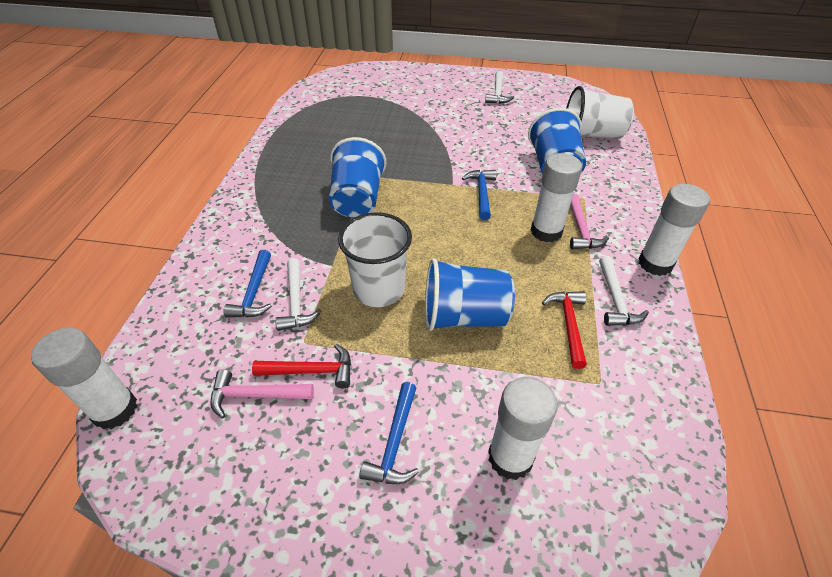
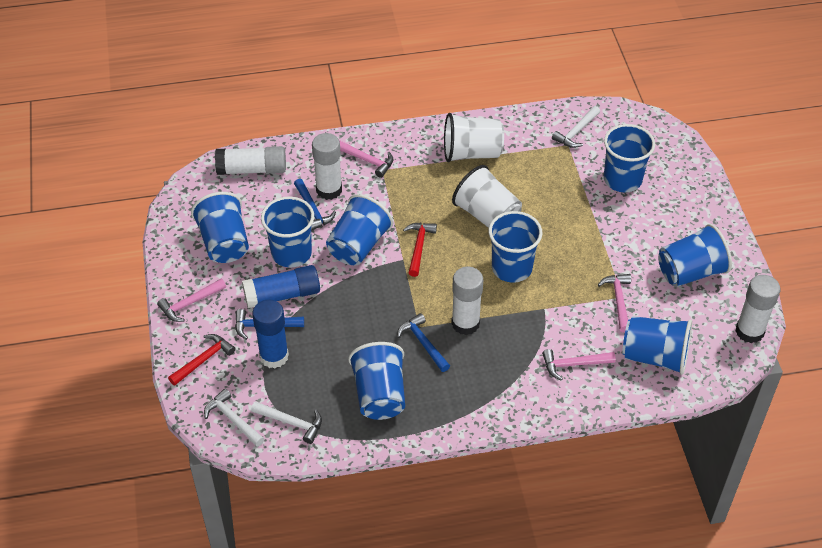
blue cup: 3 -> 8
blue glue stick: 0 -> 2
pink hammer: 2 -> 4

